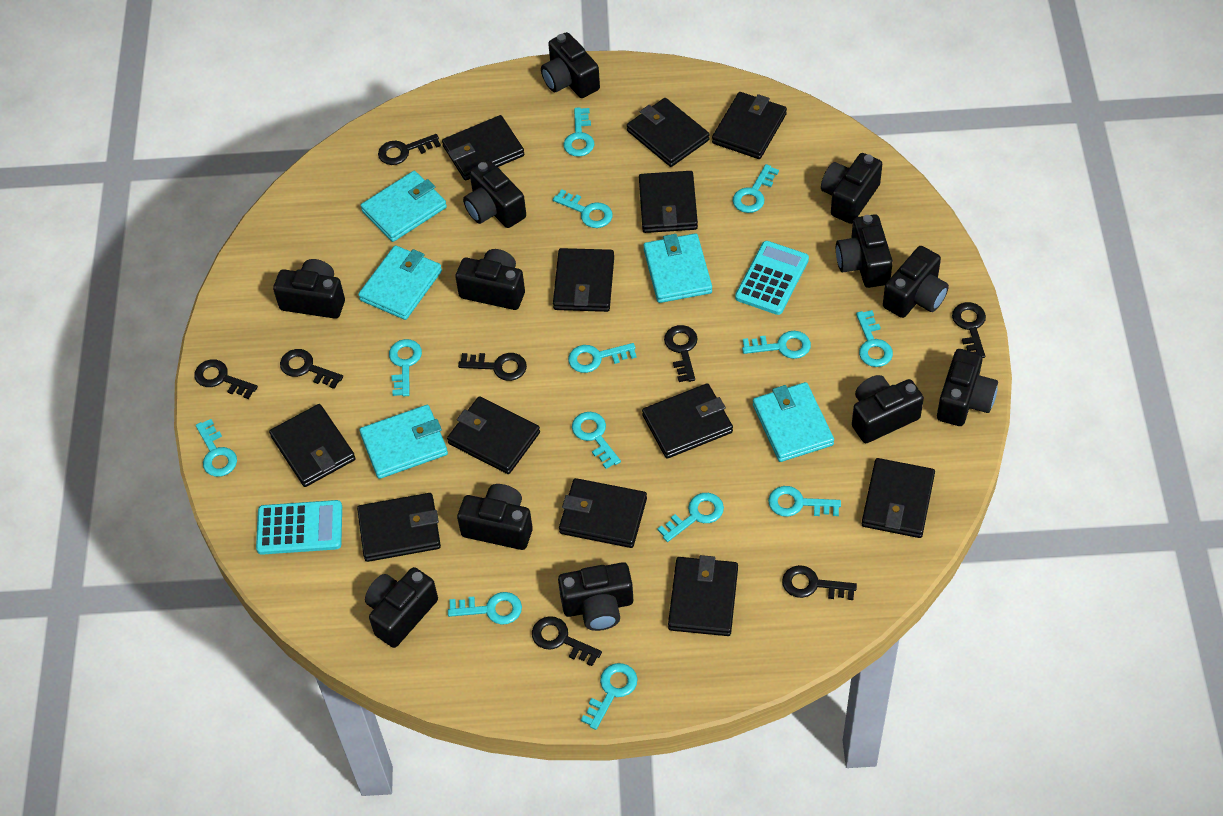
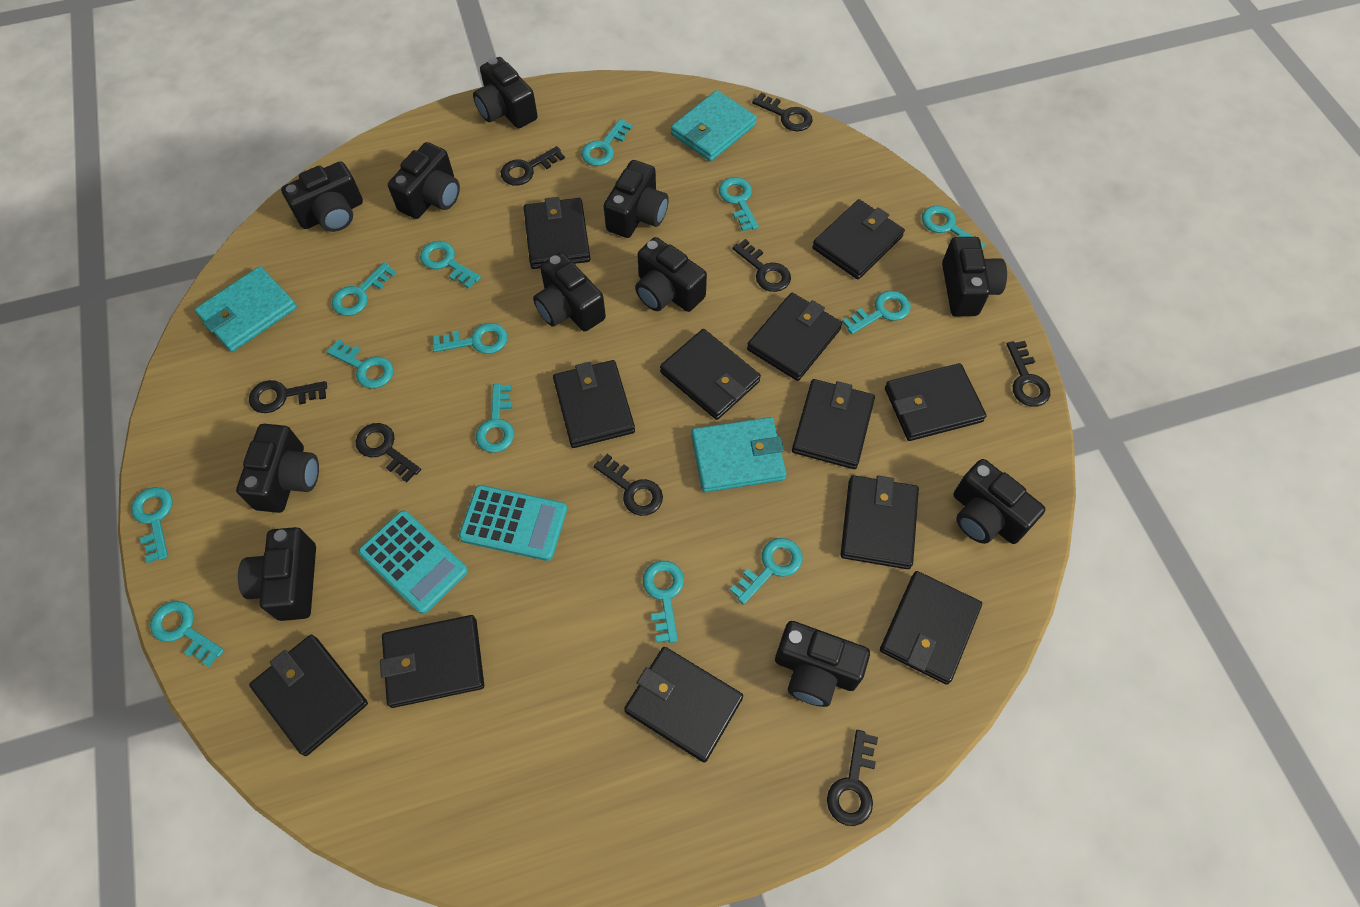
black camera: 12 -> 11
turquoise wallet: 5 -> 3

